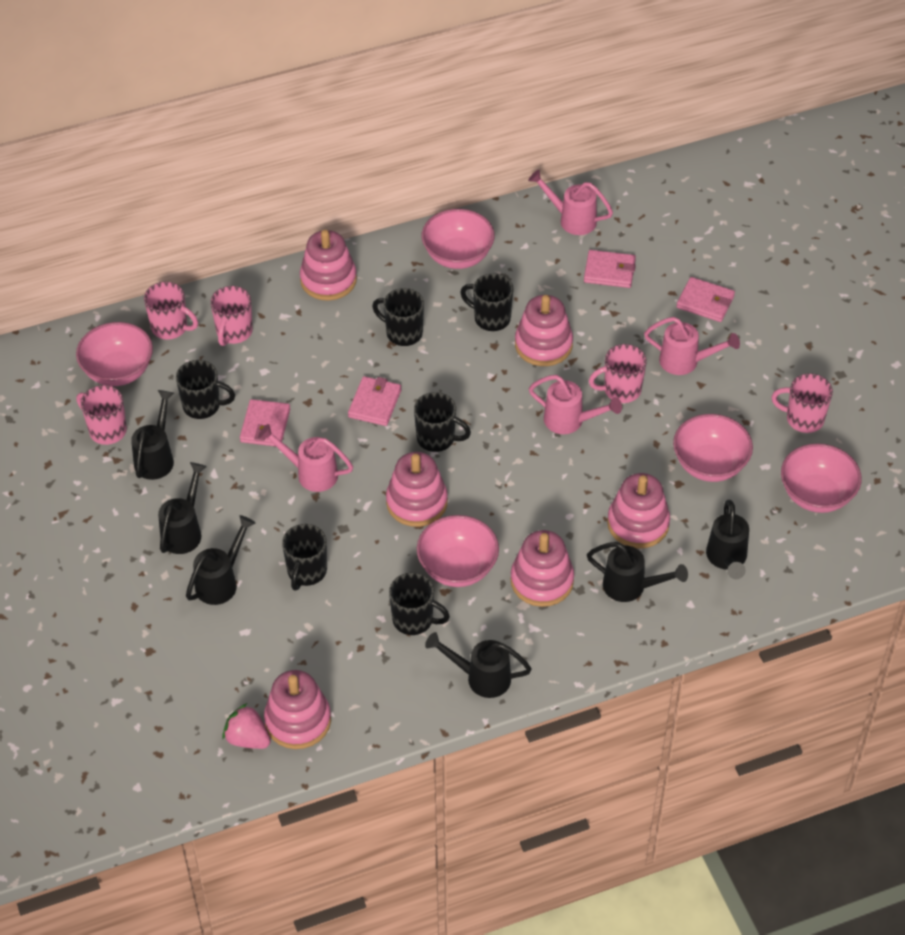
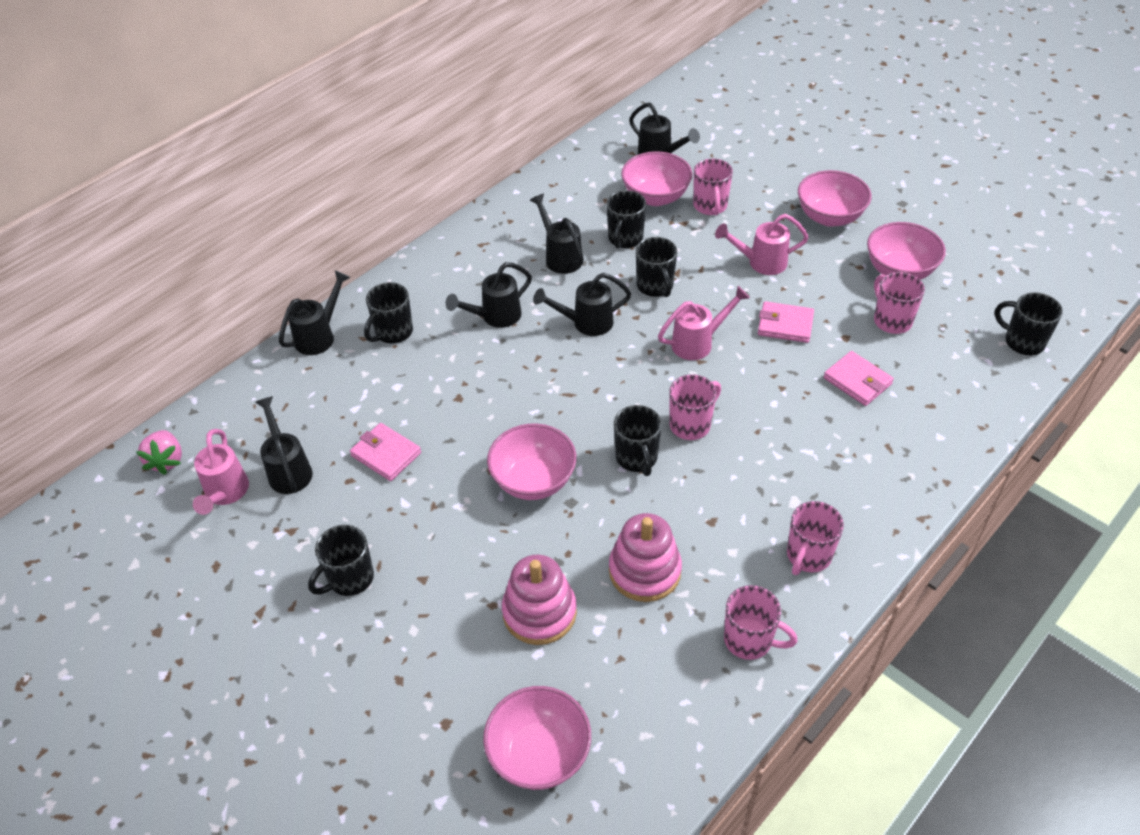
pink stacking toy: 6 -> 2
pink wallet: 4 -> 3
pink watering can: 4 -> 3

